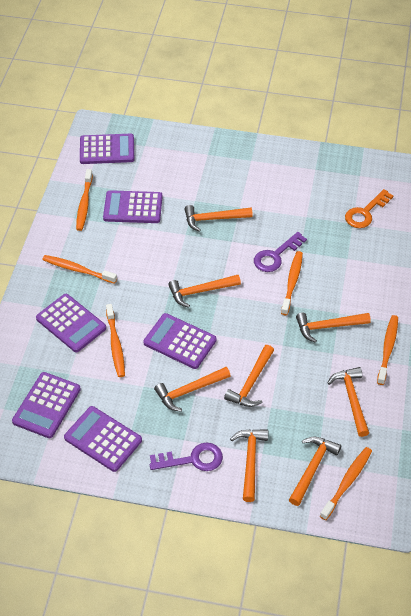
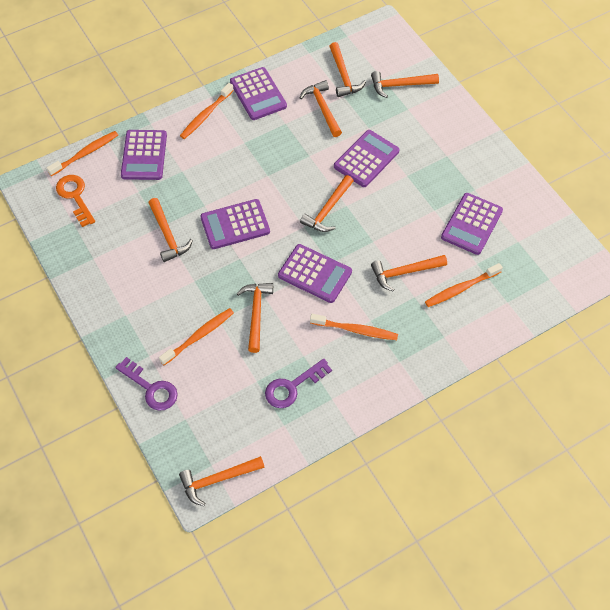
orange toothbrush: 6 -> 5

